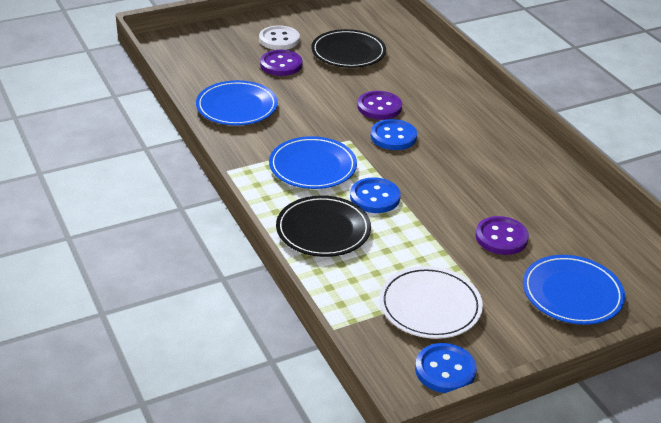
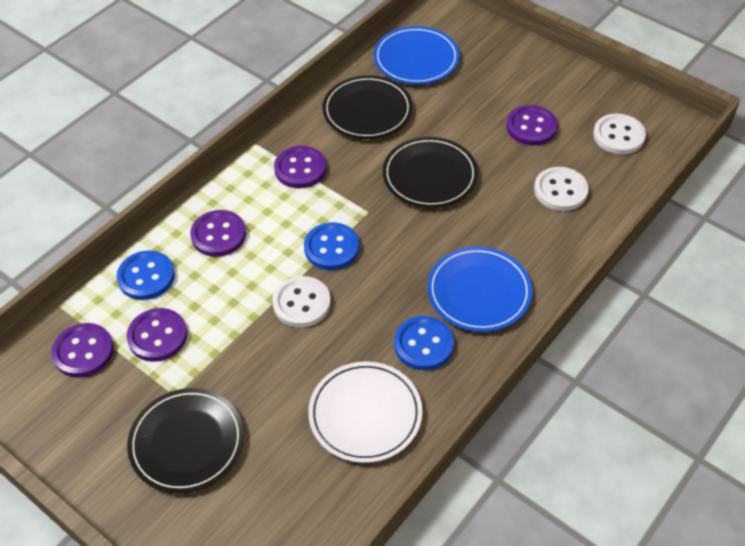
black plate: 2 -> 3
blue plate: 3 -> 2
purple button: 3 -> 5
white button: 1 -> 3

